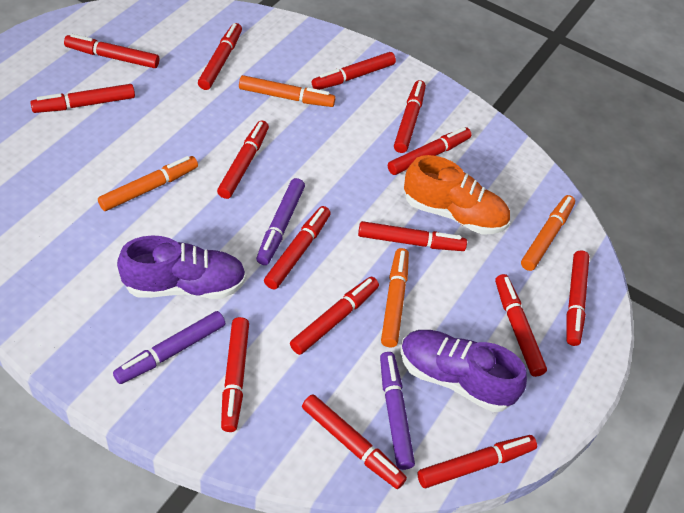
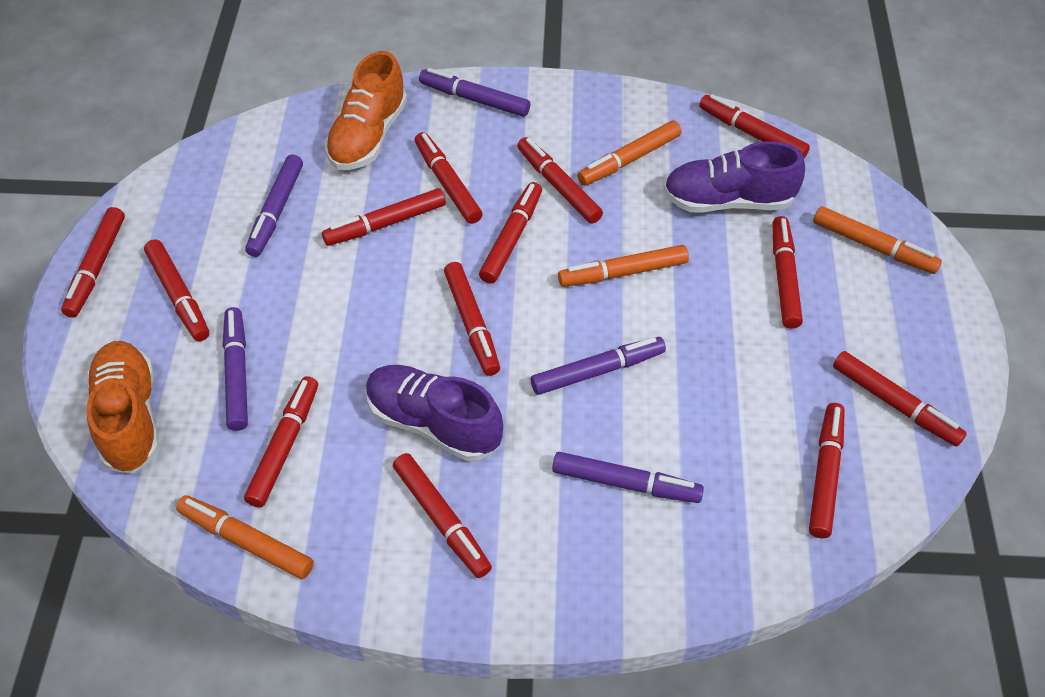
orange shoe: 1 -> 2
purple marker: 3 -> 5
red marker: 15 -> 13

